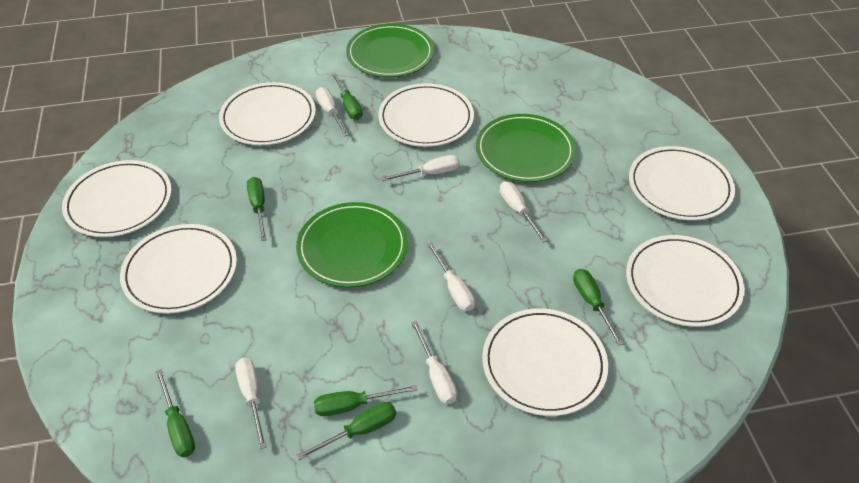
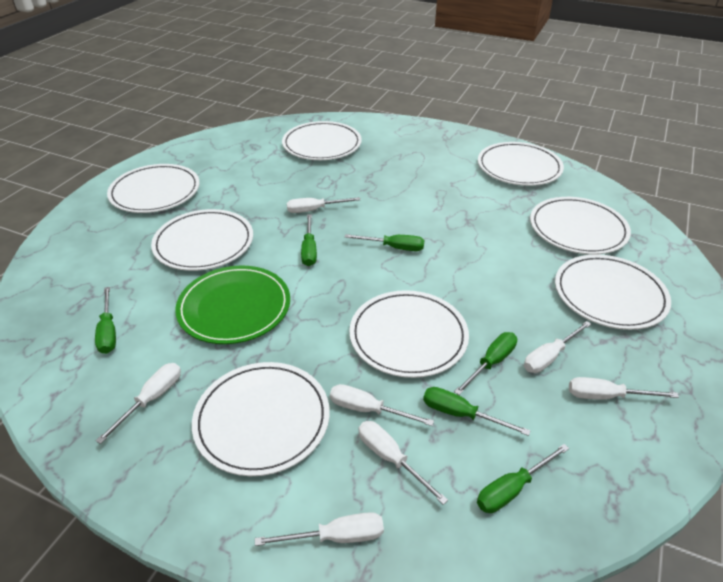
green plate: 3 -> 1
white plate: 7 -> 8
white screwdriver: 6 -> 7

